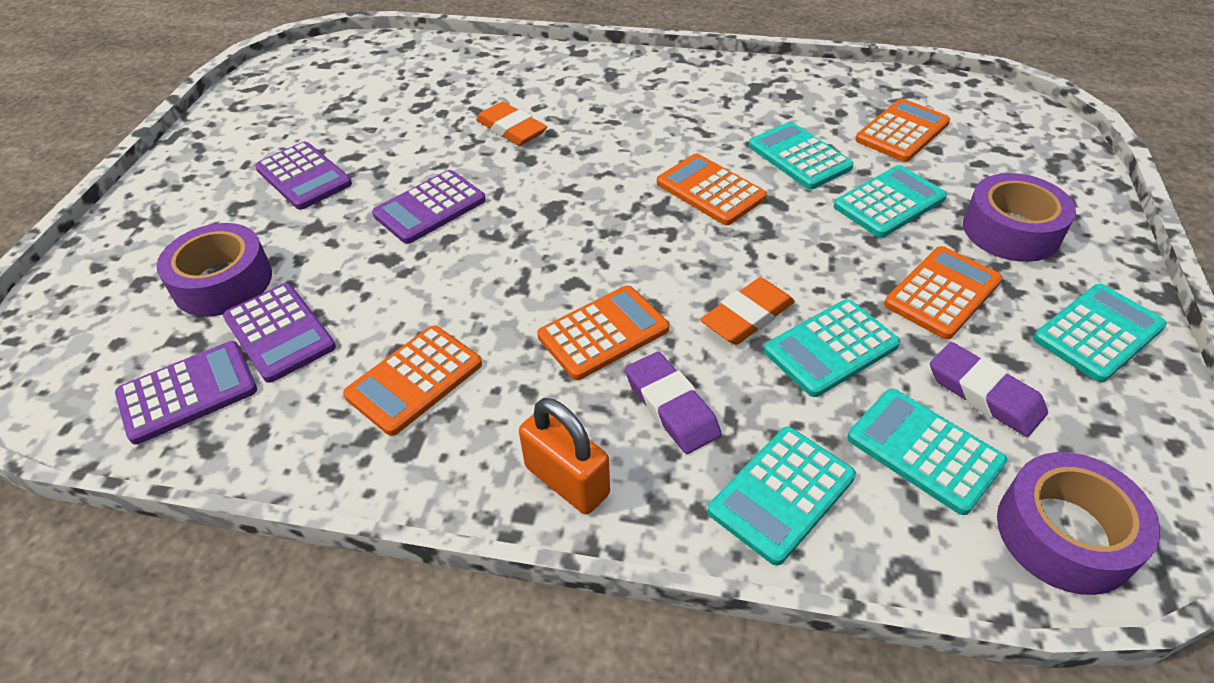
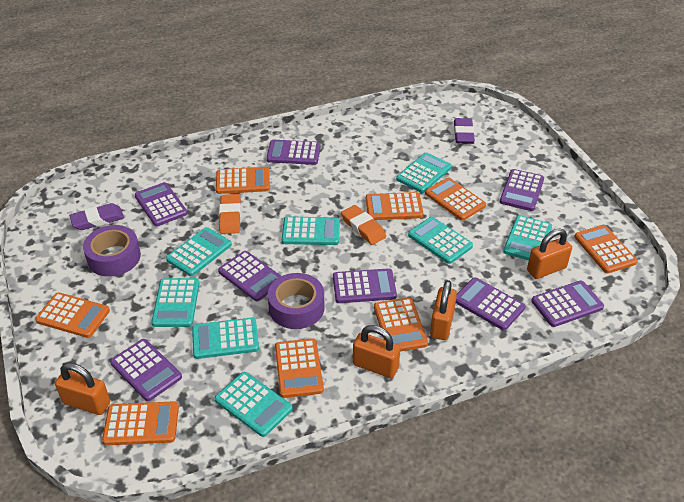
orange calculator: 5 -> 8
orange padlock: 1 -> 4
purple calculator: 4 -> 8
purple tape: 3 -> 2
turquoise calculator: 6 -> 8

